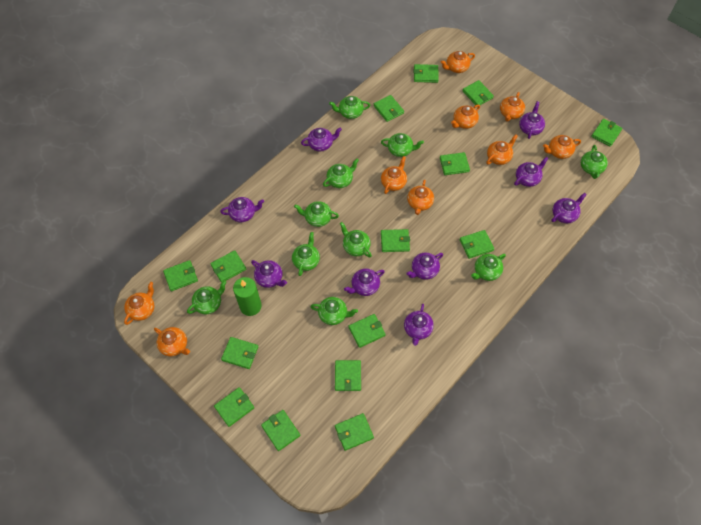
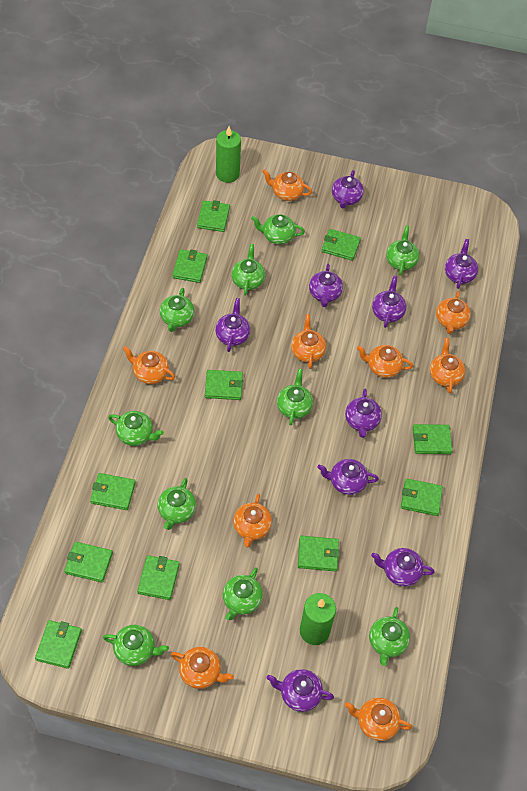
green candle: 1 -> 2
green wallet: 15 -> 11

